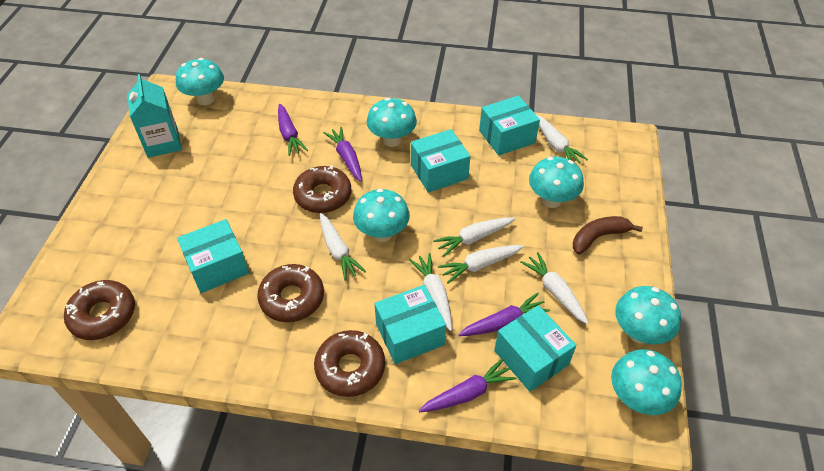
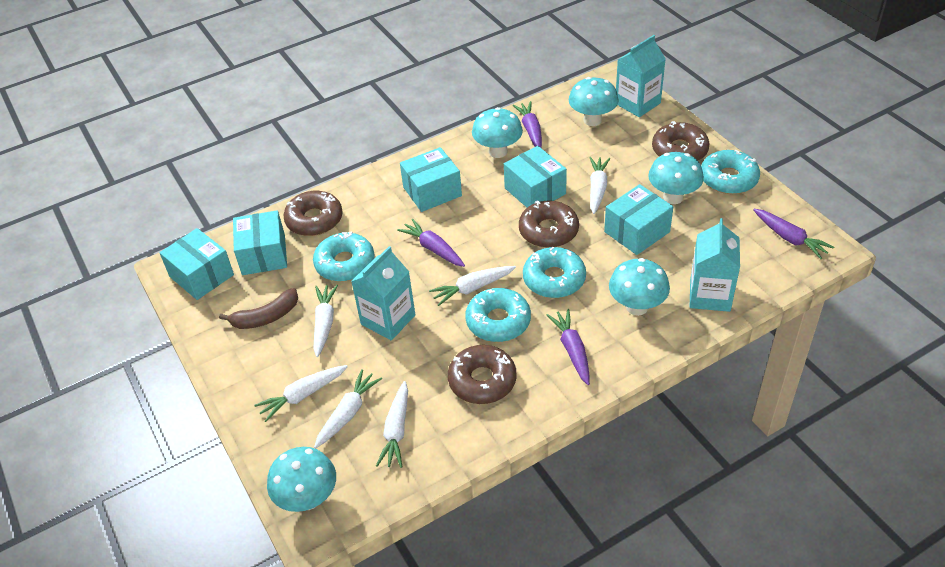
turquoise carton: 1 -> 3
turquoise donut: 0 -> 4
turquoise mushroom: 6 -> 5

